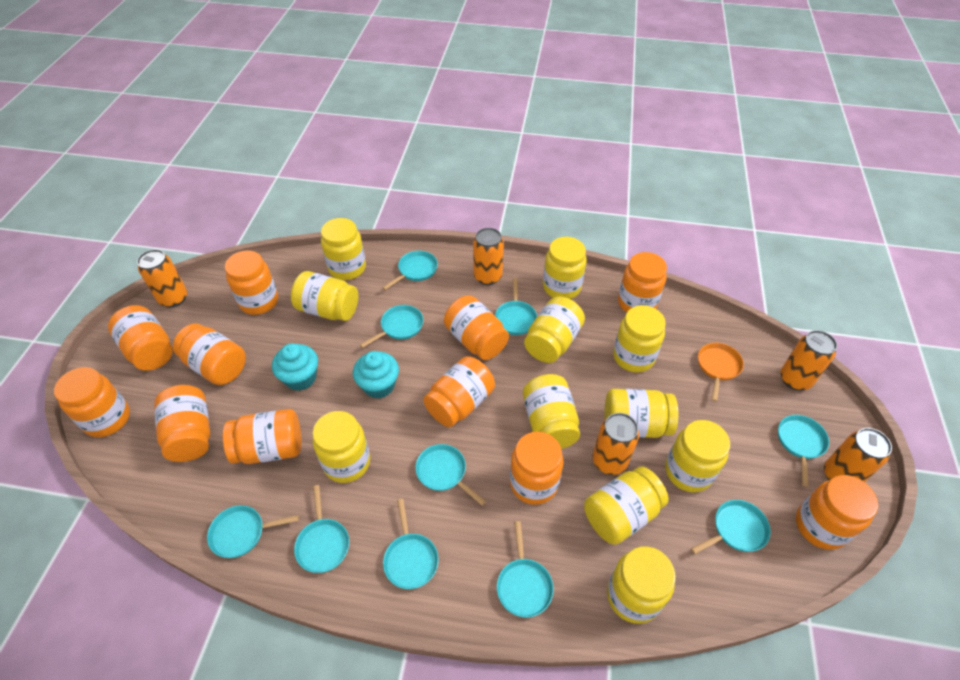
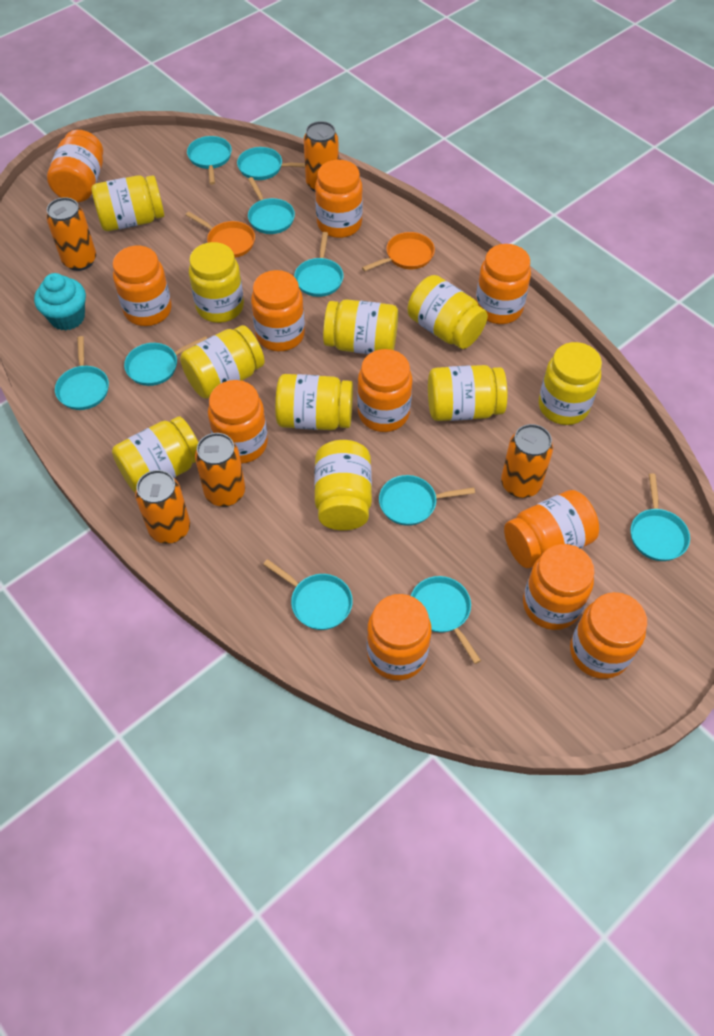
orange pan: 1 -> 2
turquoise cupcake: 2 -> 1
yellow jar: 11 -> 10

